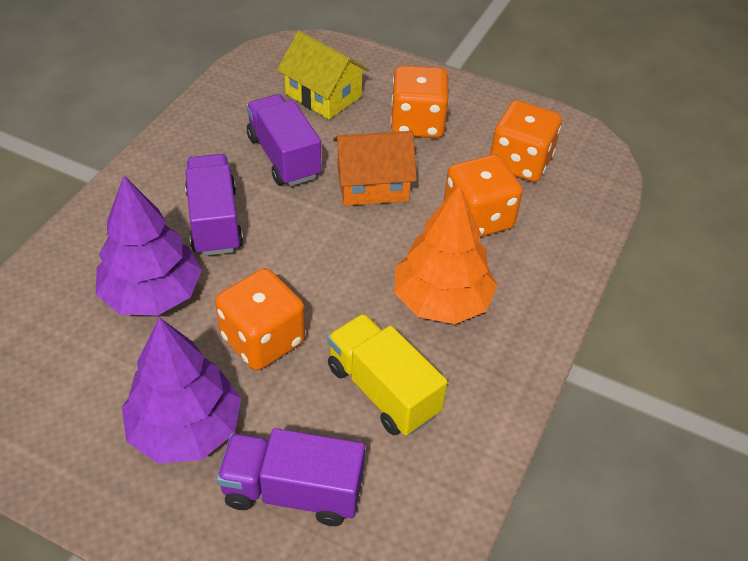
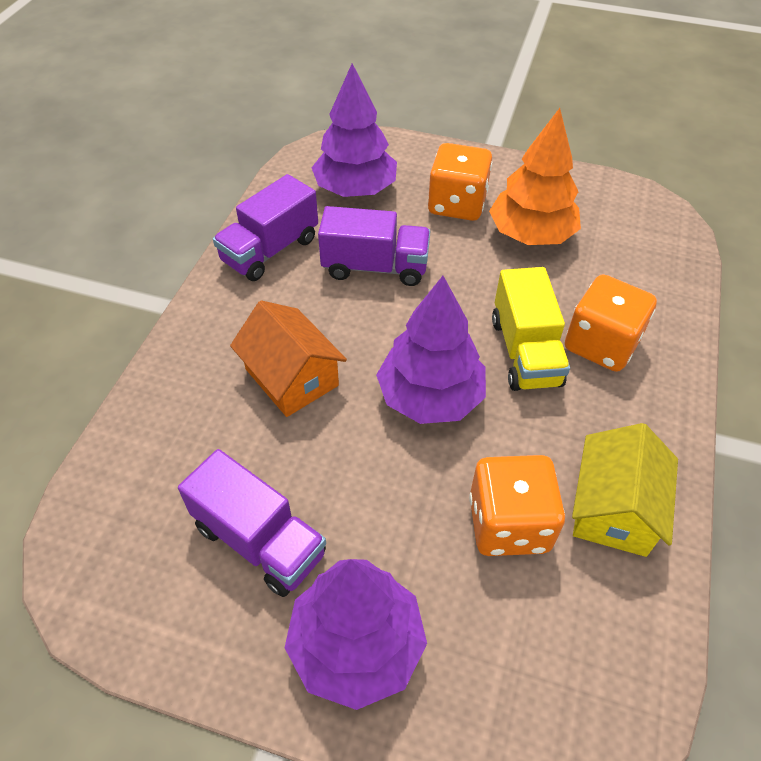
orange dice: 4 -> 3
purple tree: 2 -> 3

